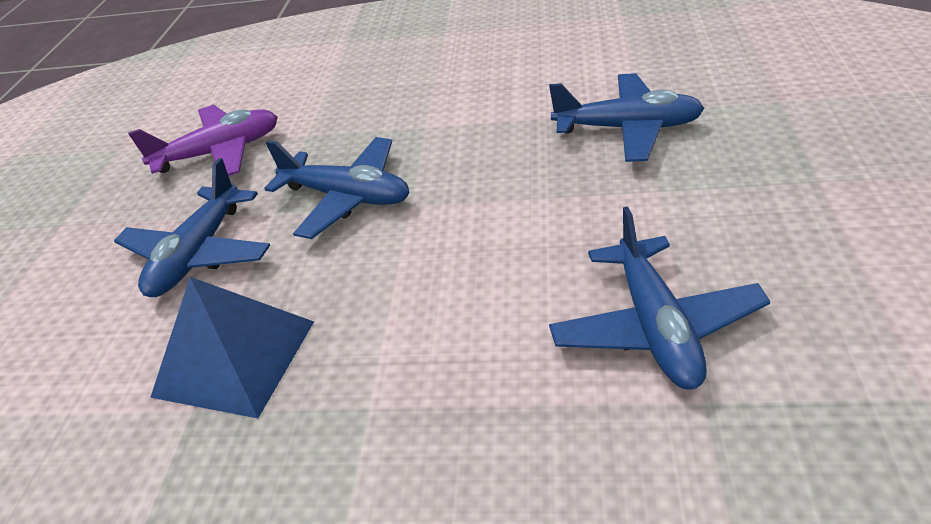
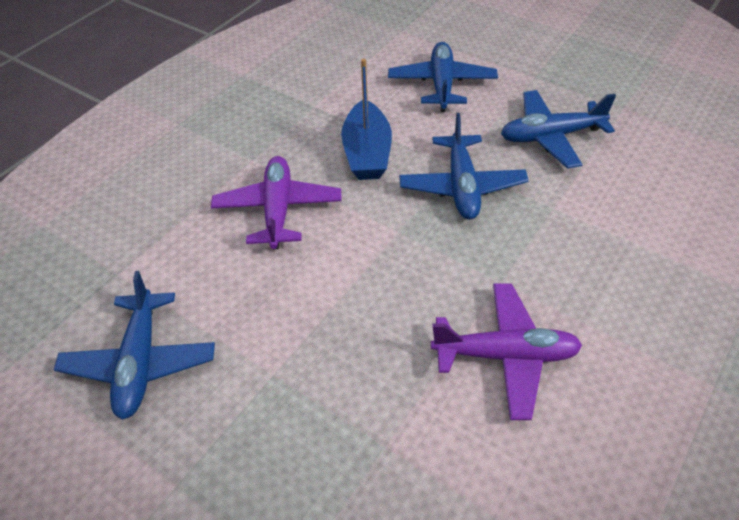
blue boat: 0 -> 1
blue pyramid: 1 -> 0
purple plane: 1 -> 2

